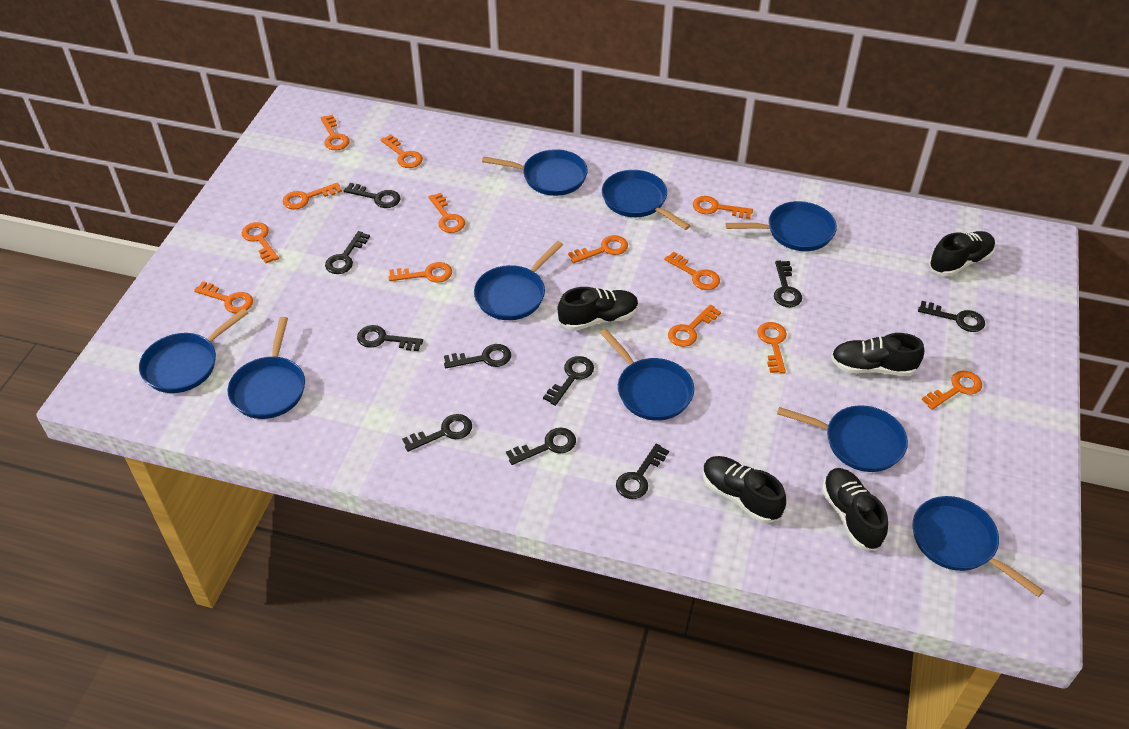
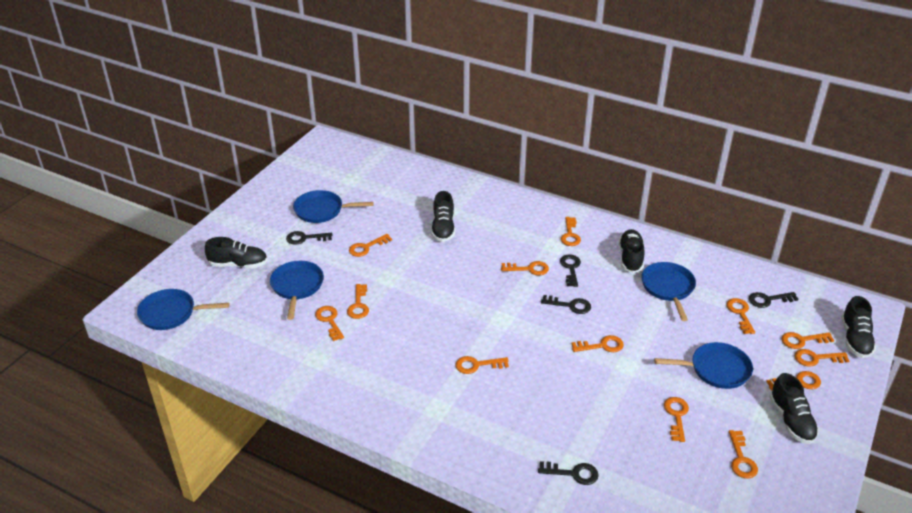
black key: 10 -> 5
blue pan: 9 -> 5

